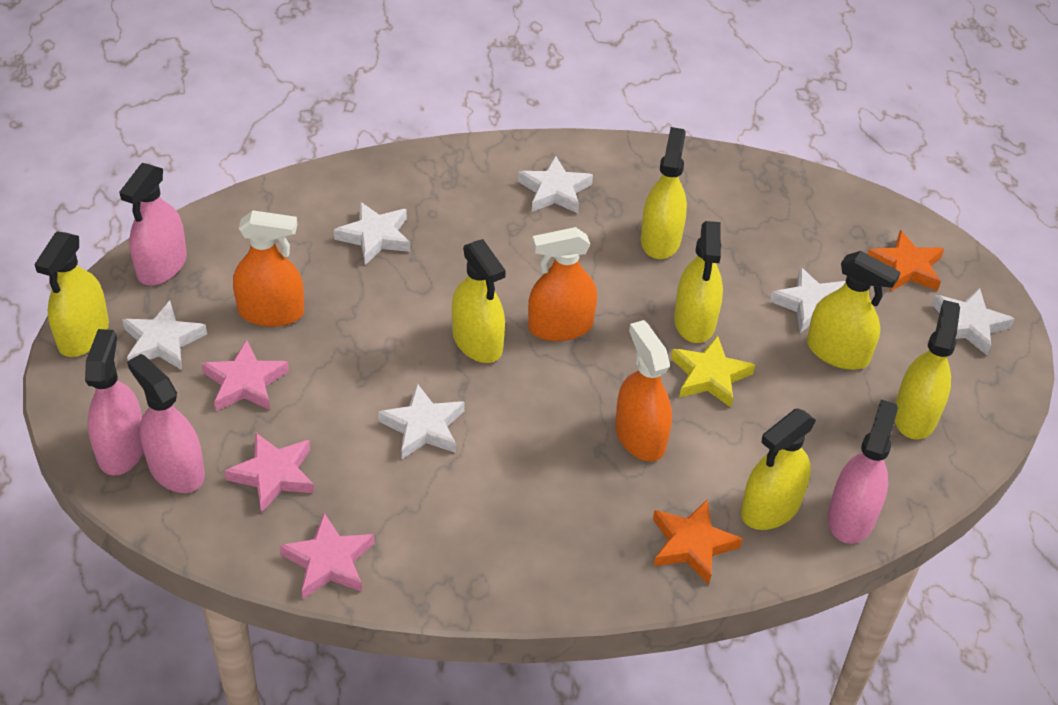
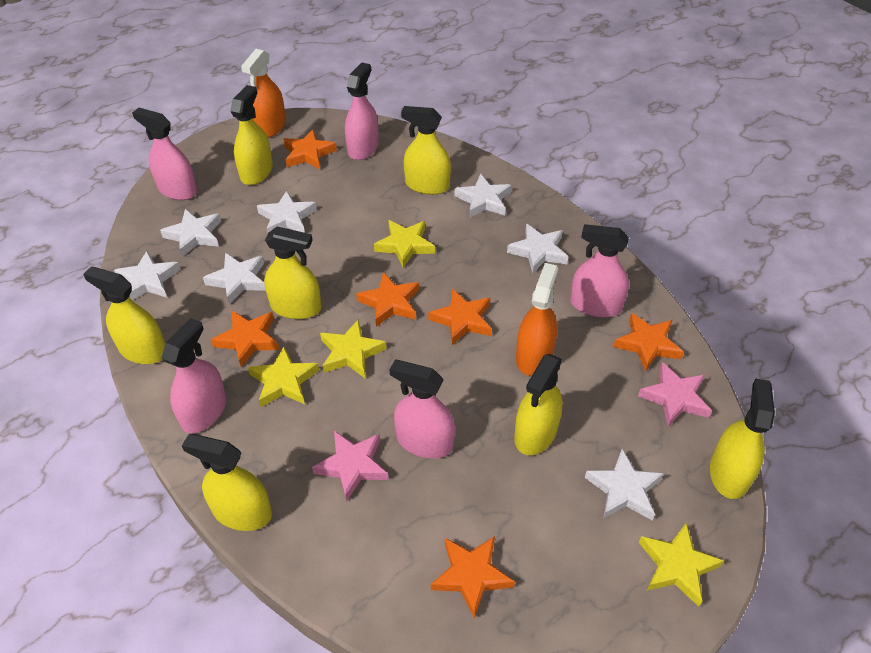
orange spray bottle: 3 -> 2
orange star: 2 -> 6
pink spray bottle: 4 -> 5
pink star: 3 -> 2
white star: 6 -> 7
yellow star: 1 -> 4

